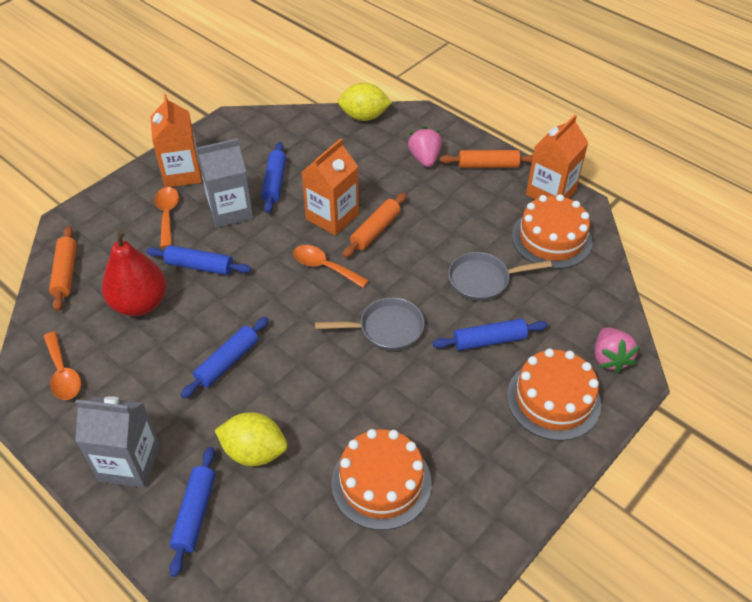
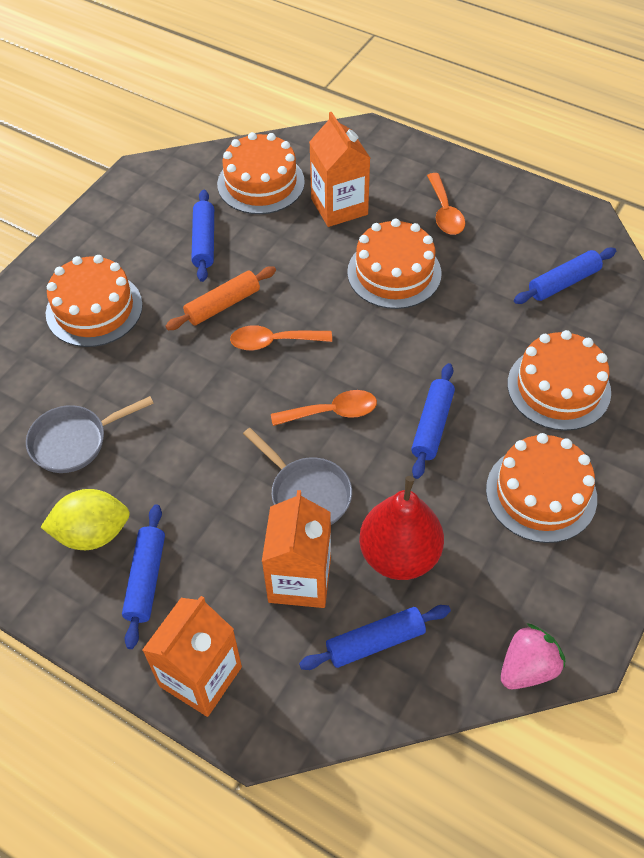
grey carton: 2 -> 0
orange cake: 3 -> 5
orange rolling pin: 3 -> 1
pink strawberry: 2 -> 1
yellow lemon: 2 -> 1

